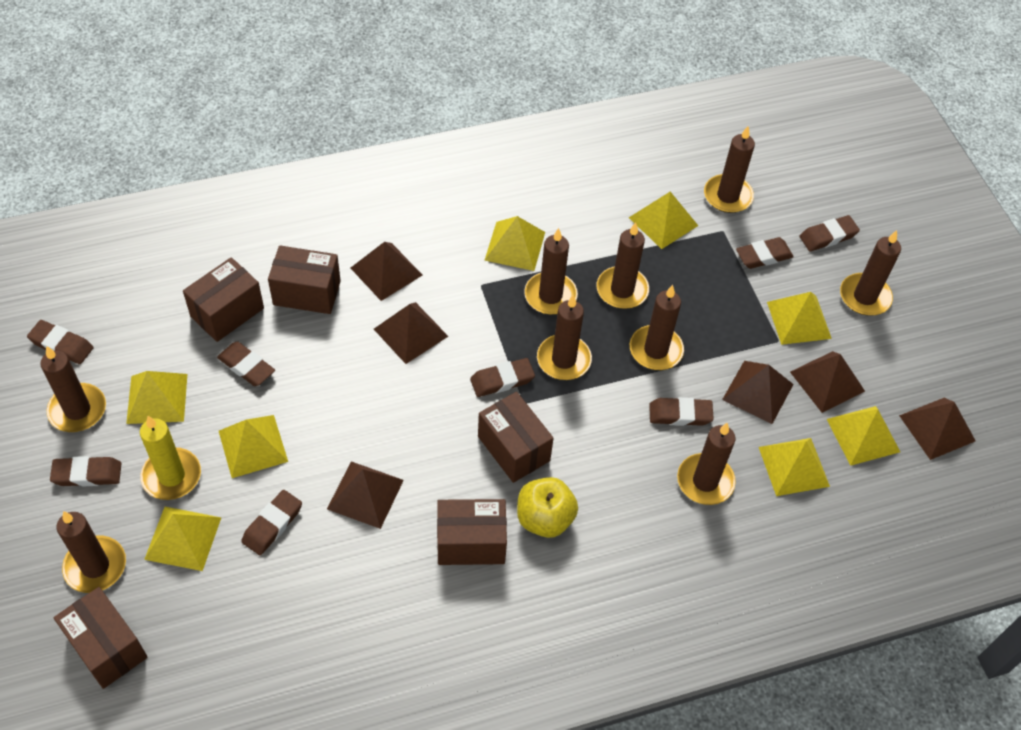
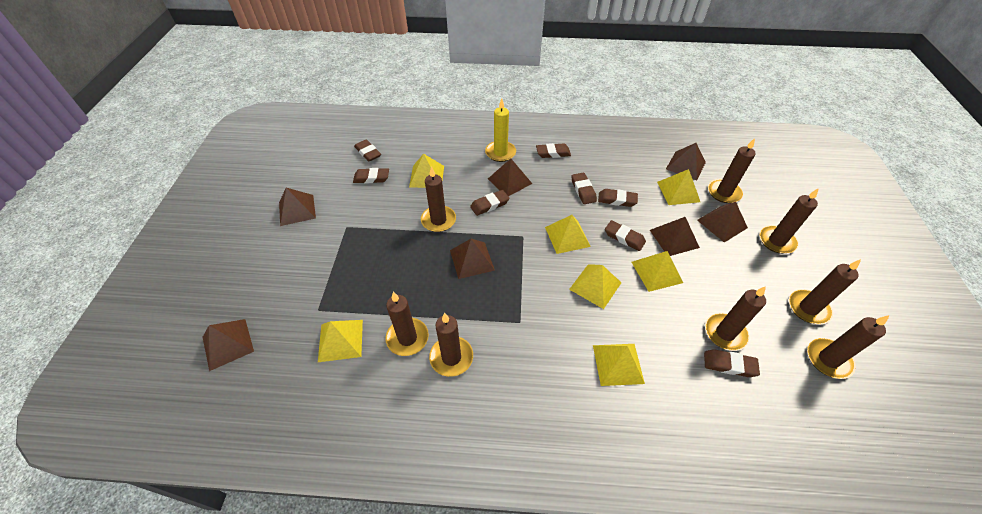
brown box: 5 -> 0
brown candle: 9 -> 8
brown pyramid: 6 -> 7
yellow apple: 1 -> 0
yellow pyramid: 8 -> 7

